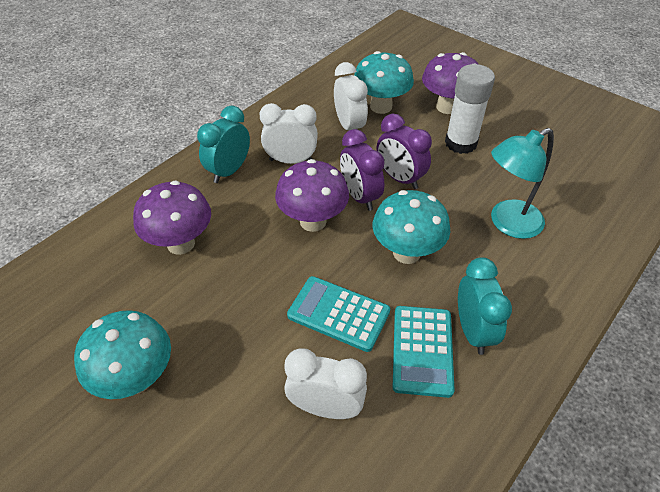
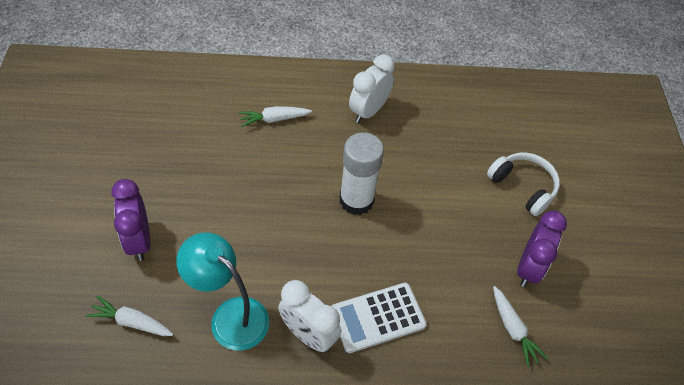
purple mushroom: 3 -> 0
turquoise calculator: 2 -> 0
turquoise clock: 2 -> 0
turquoise mushroom: 3 -> 0
white calculator: 0 -> 1
white carrot: 0 -> 3
white clock: 3 -> 2
white headphones: 0 -> 1

